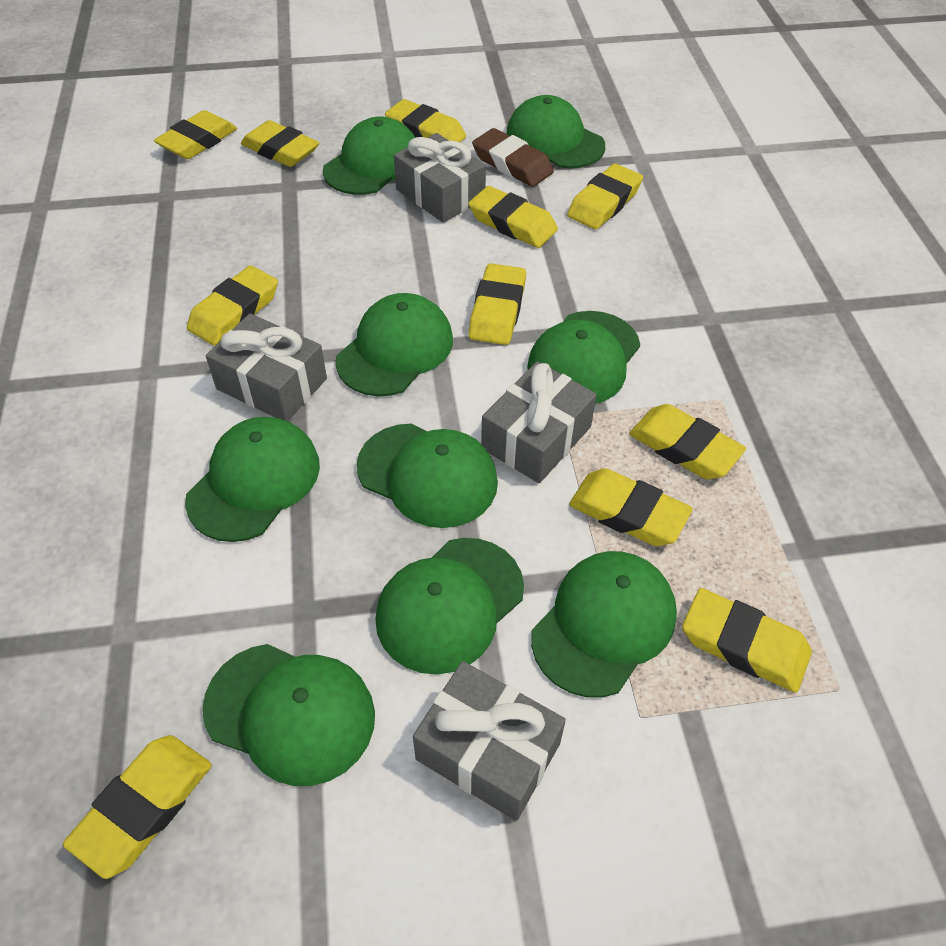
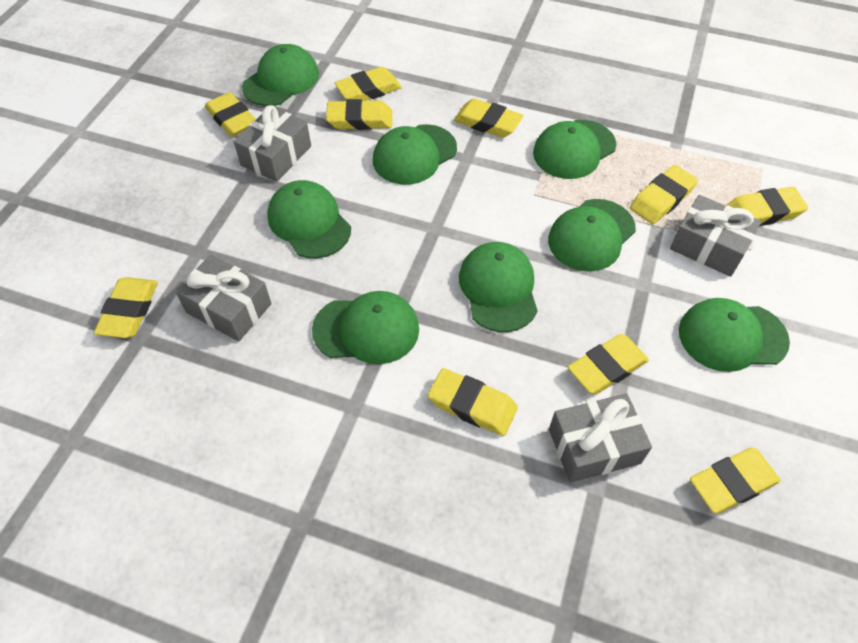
brown eraser: 1 -> 0
green cap: 9 -> 8
yellow eraser: 11 -> 10

